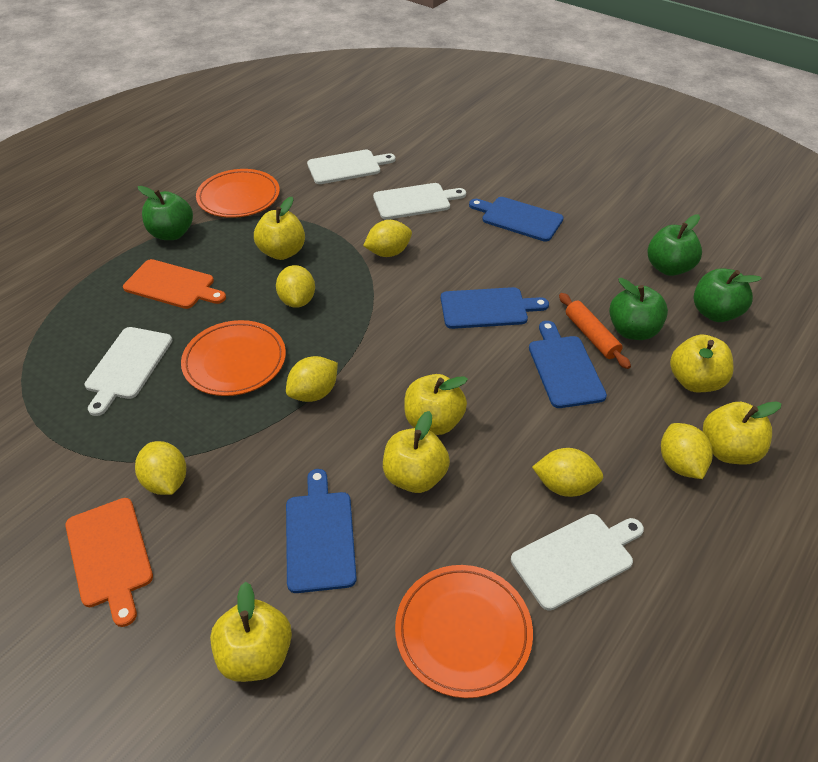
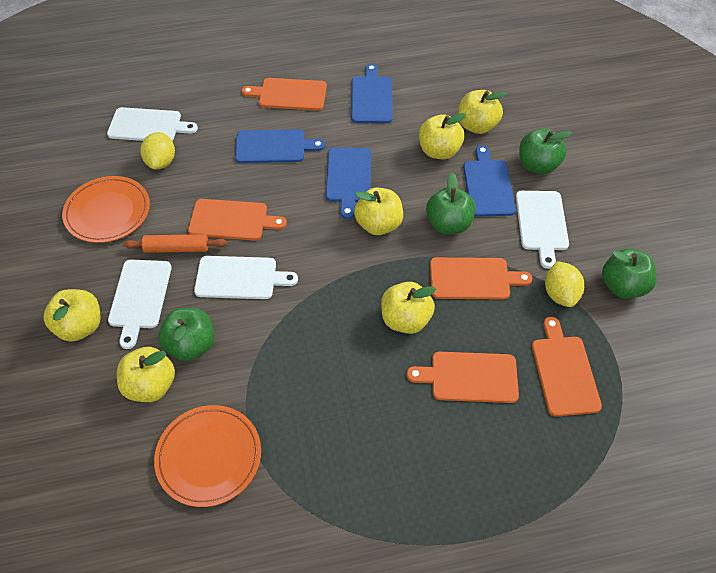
orange cutting board: 2 -> 5
orange plate: 3 -> 2
yellow lemon: 6 -> 2

